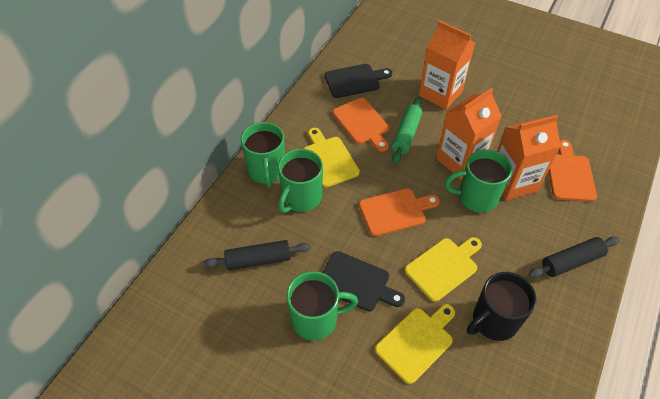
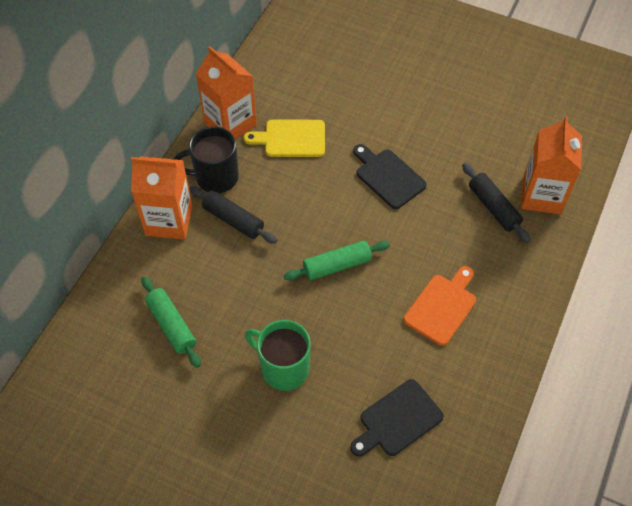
green mug: 4 -> 1
green rolling pin: 1 -> 2
orange cutting board: 3 -> 1
yellow cutting board: 3 -> 1

